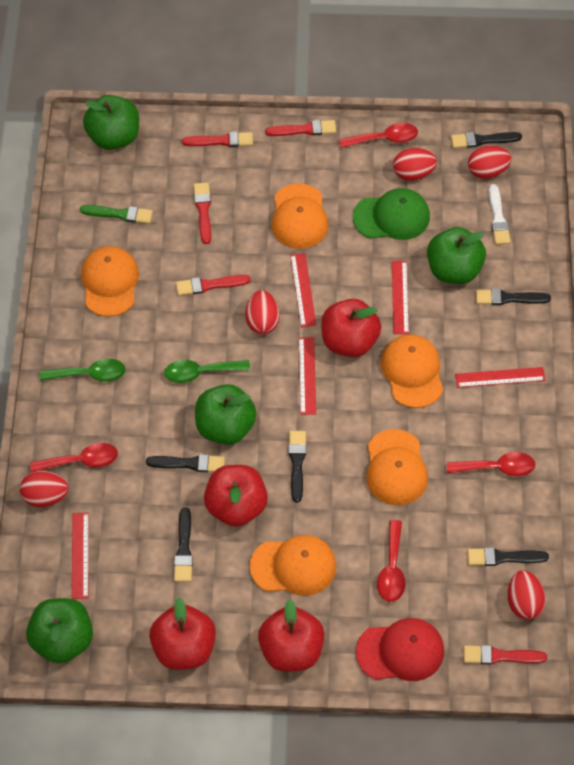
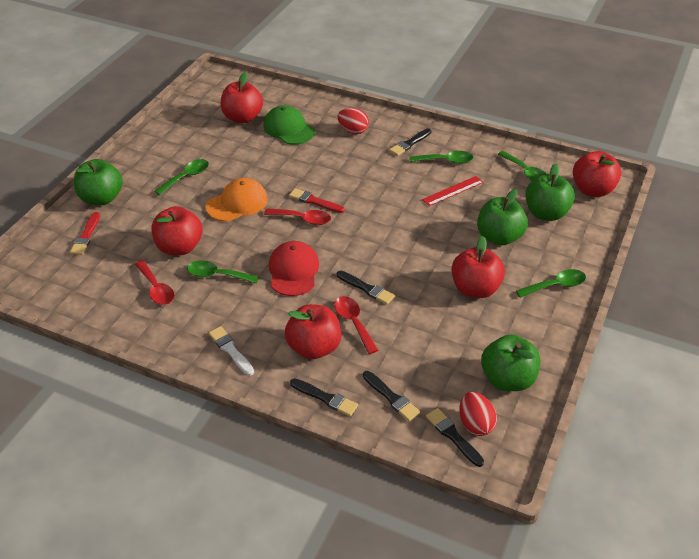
black brush: 6 -> 5
green brush: 1 -> 0
green spoon: 2 -> 5
orange cap: 5 -> 1
red apple: 4 -> 5
red brush: 5 -> 2
red egg: 5 -> 2
red ruler: 5 -> 1
red spoon: 4 -> 3

